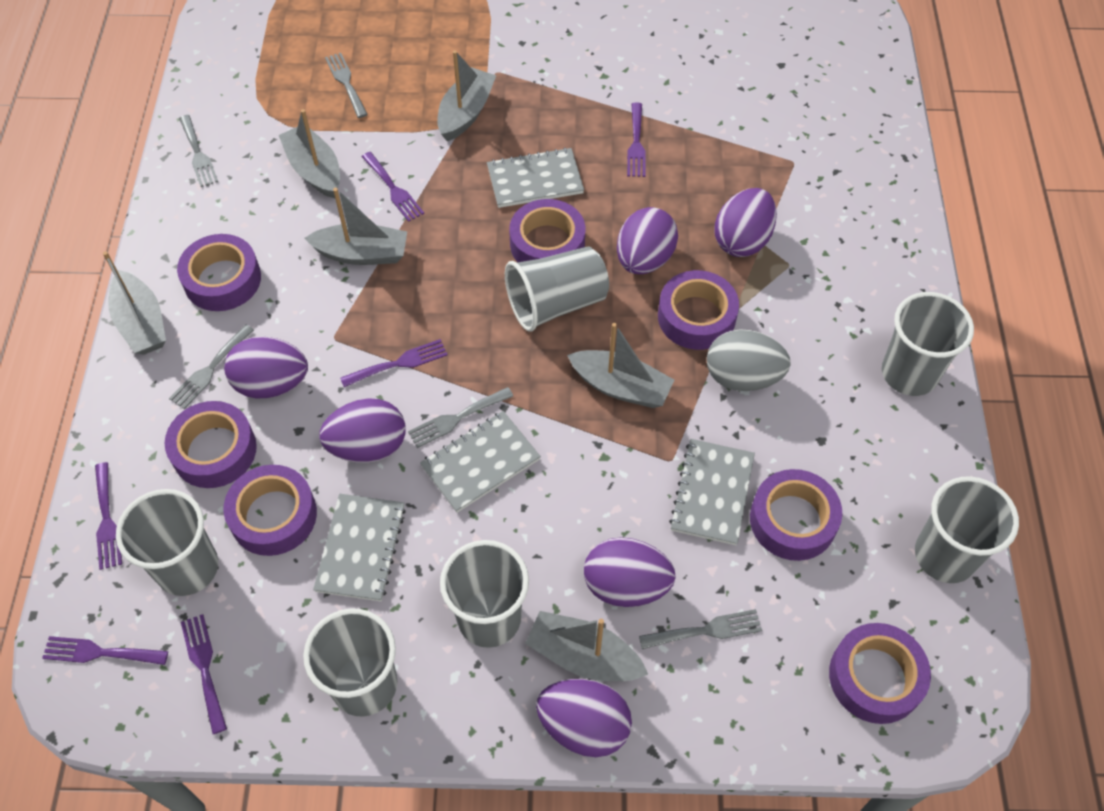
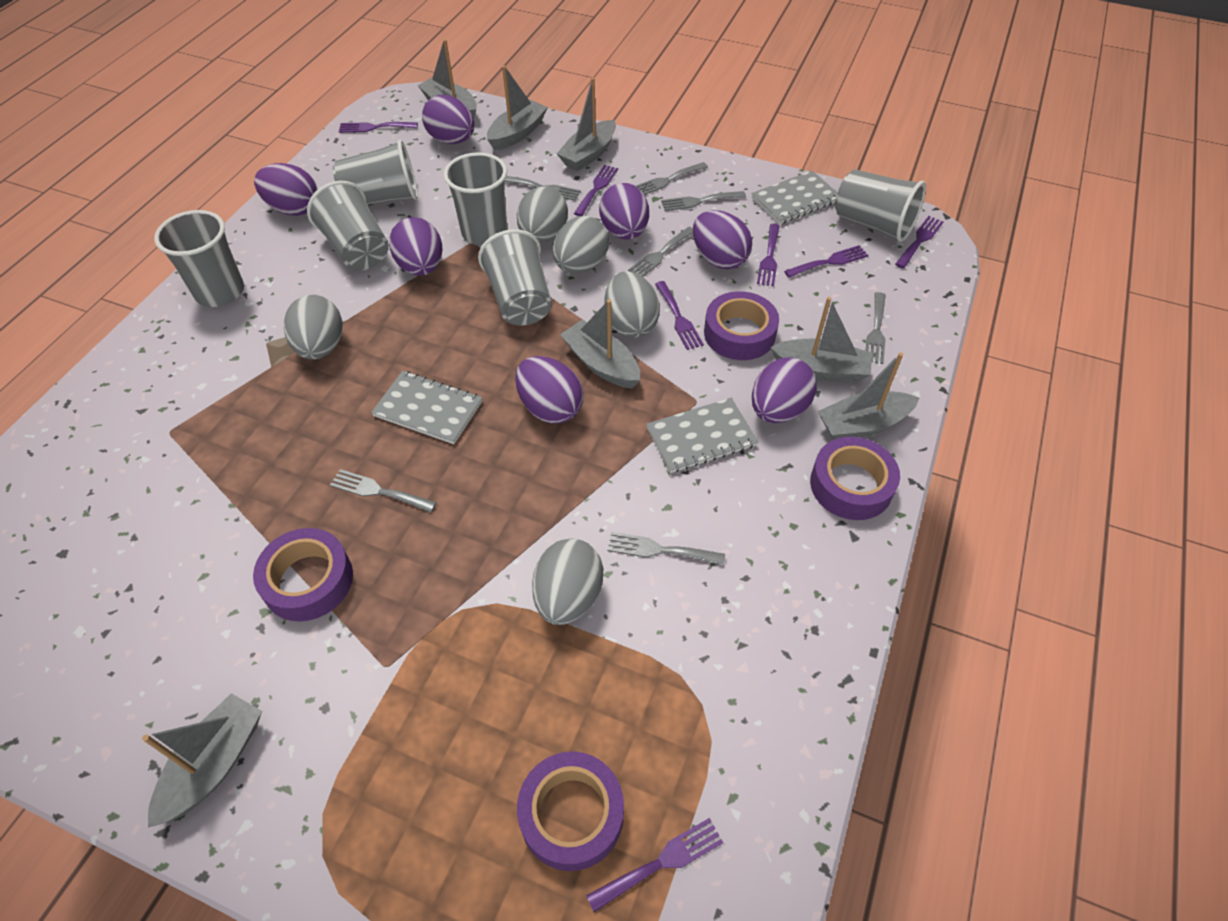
grey boat: 6 -> 7
grey egg: 1 -> 5
grey fork: 5 -> 7
grey notebook: 4 -> 3
purple egg: 6 -> 7
purple fork: 6 -> 7
purple tape: 7 -> 4

